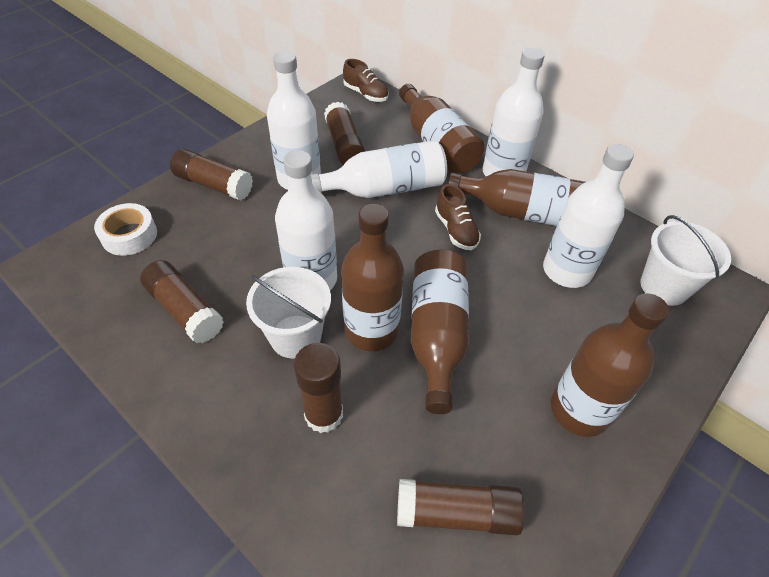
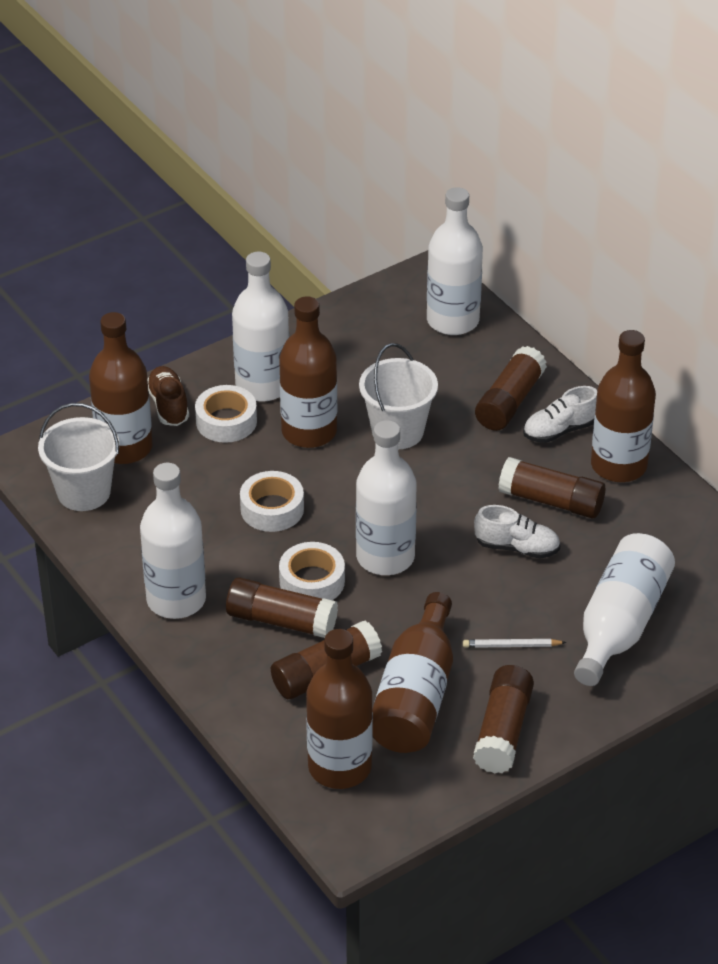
brown shoe: 2 -> 1
white pencil: 0 -> 1
white shoe: 0 -> 2
white tape: 1 -> 3

